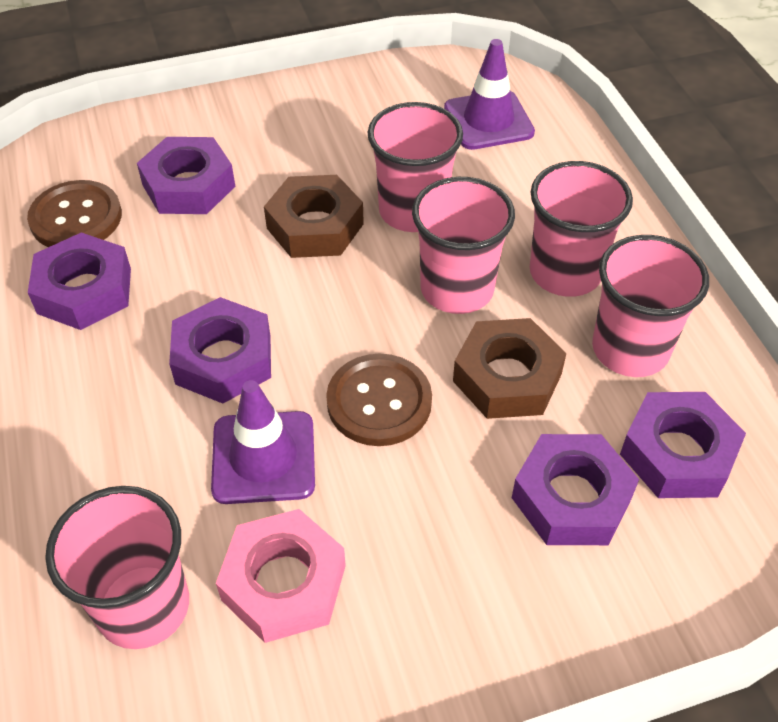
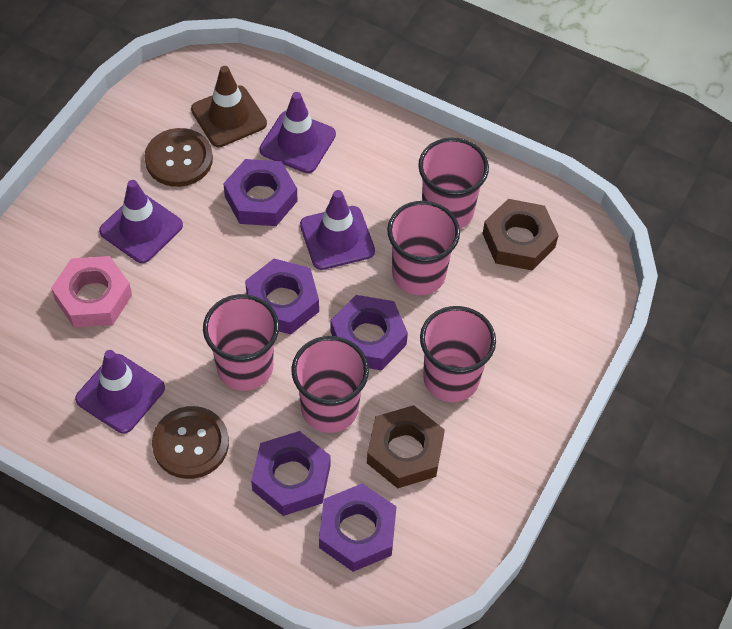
brown traffic cone: 0 -> 1
purple traffic cone: 2 -> 4

